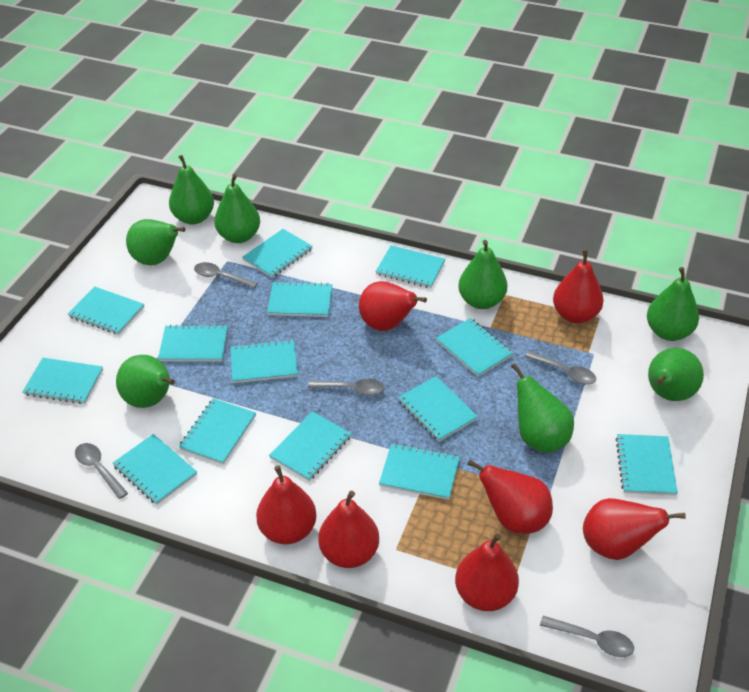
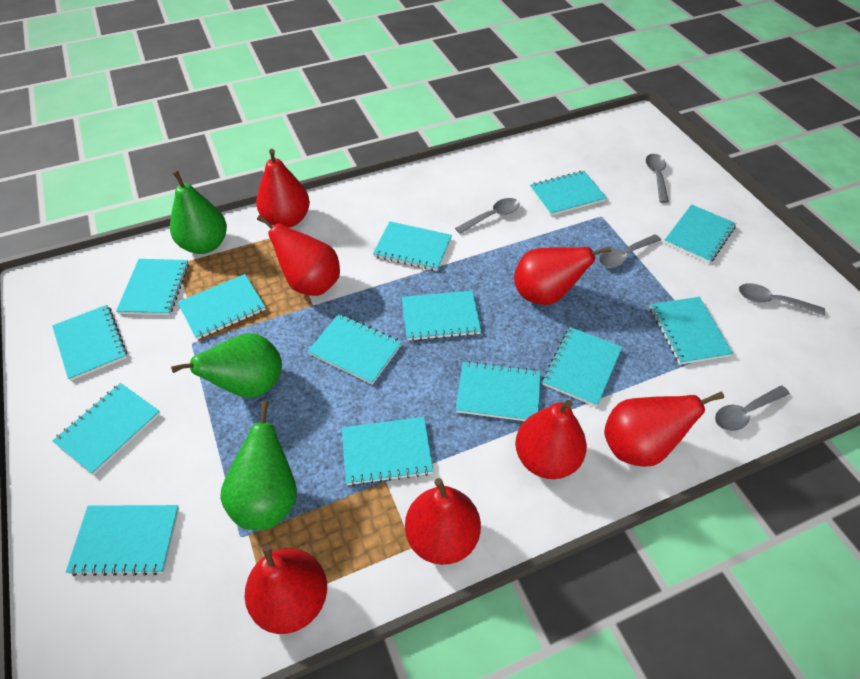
green pear: 8 -> 3

